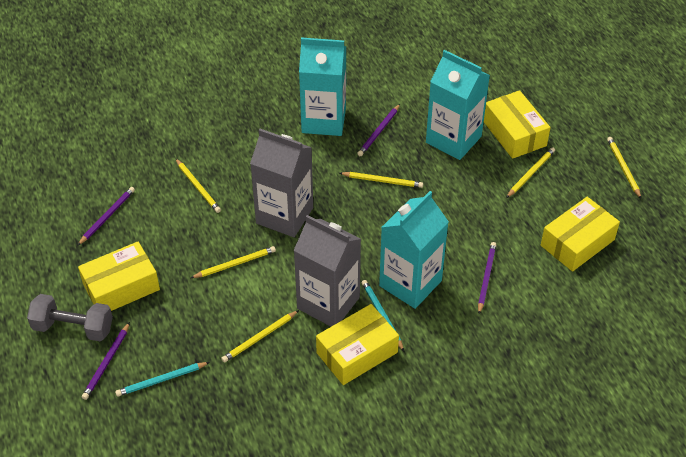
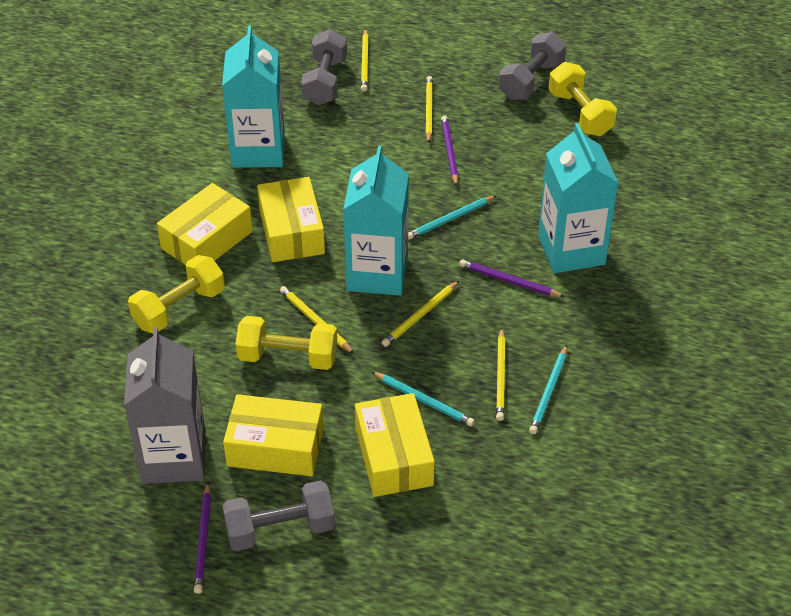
grey carton: 2 -> 1
grey dumbbell: 1 -> 3
purple pencil: 4 -> 3
turquoise pencil: 2 -> 3
yellow dumbbell: 0 -> 3
yellow pencil: 6 -> 5

